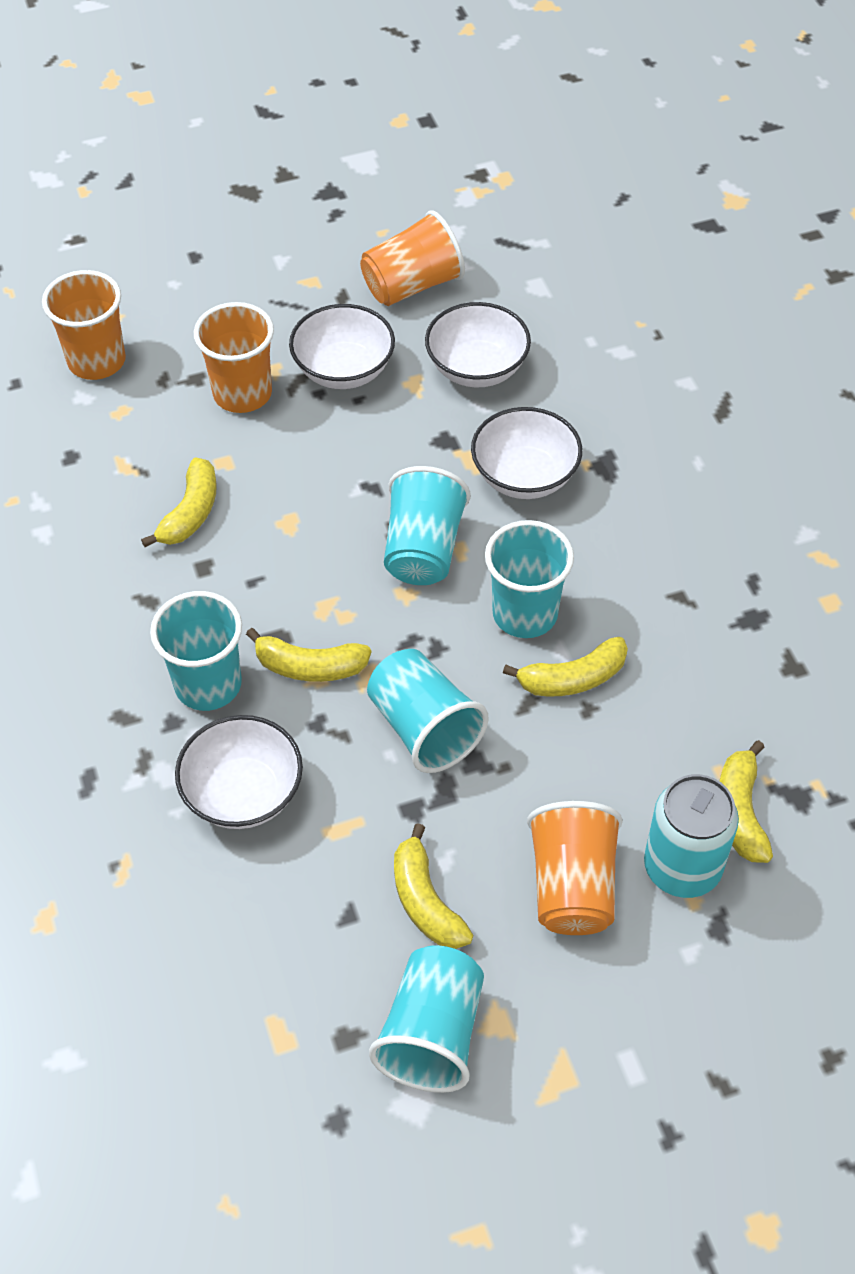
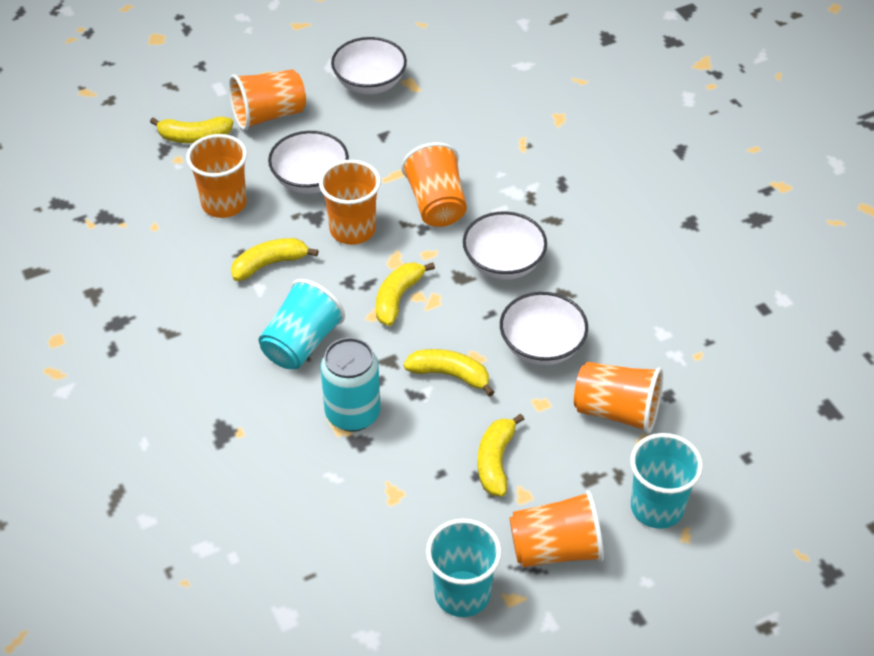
orange cup: 4 -> 6
turquoise cup: 5 -> 3

